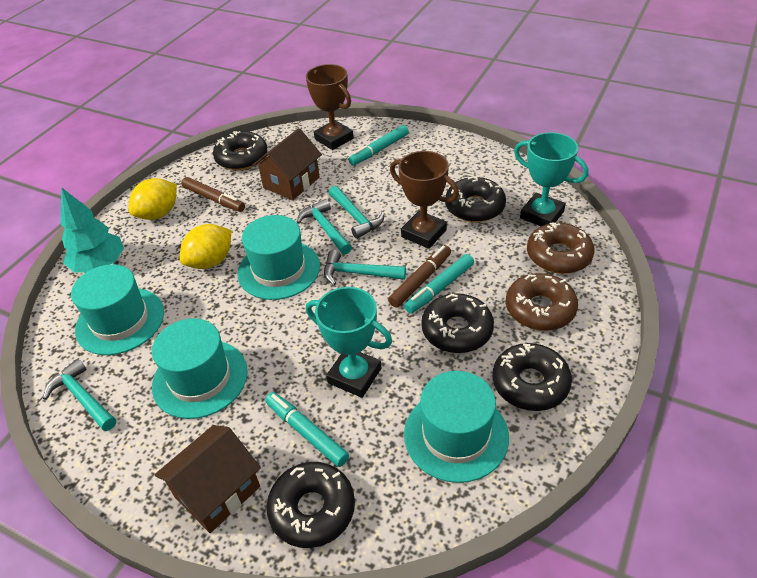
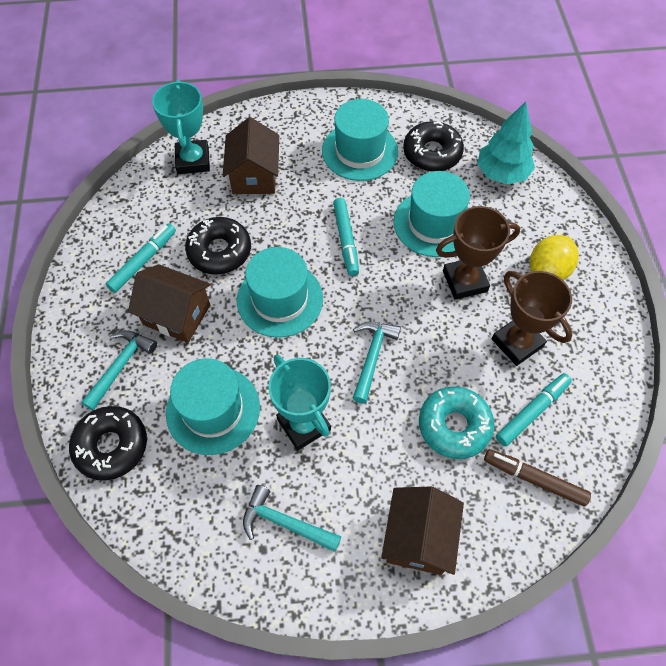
black donut: 5 -> 3
brown donut: 2 -> 0
brown house: 2 -> 3
brown marker: 2 -> 1
turquoise donut: 0 -> 1
turquoise hammer: 4 -> 3
yellow lemon: 2 -> 1

